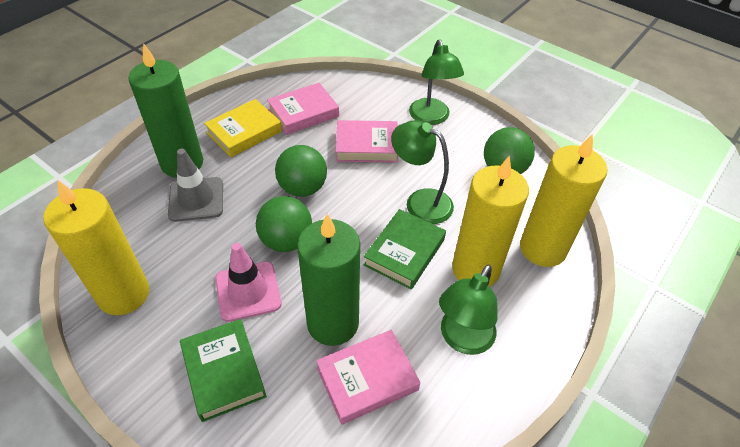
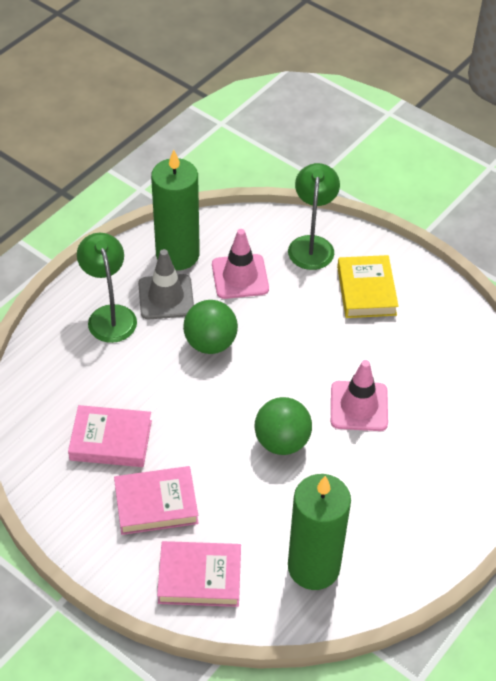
green ball: 3 -> 2
green book: 2 -> 0
green lamp: 3 -> 2
pink traffic cone: 1 -> 2
yellow candle: 3 -> 0

